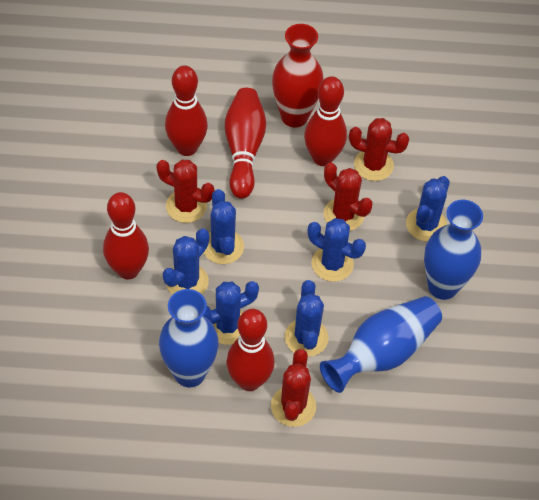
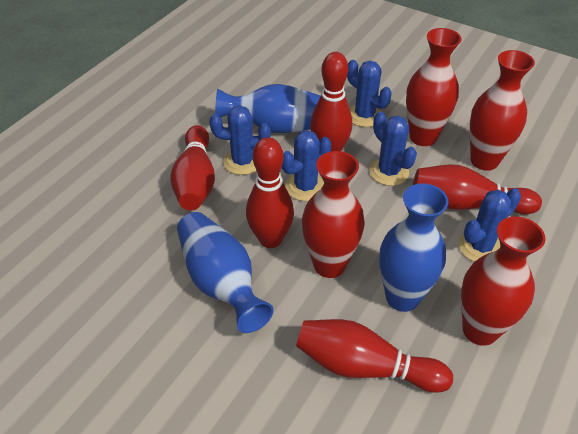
blue cactus: 6 -> 5
red cactus: 4 -> 0
red vase: 1 -> 4

